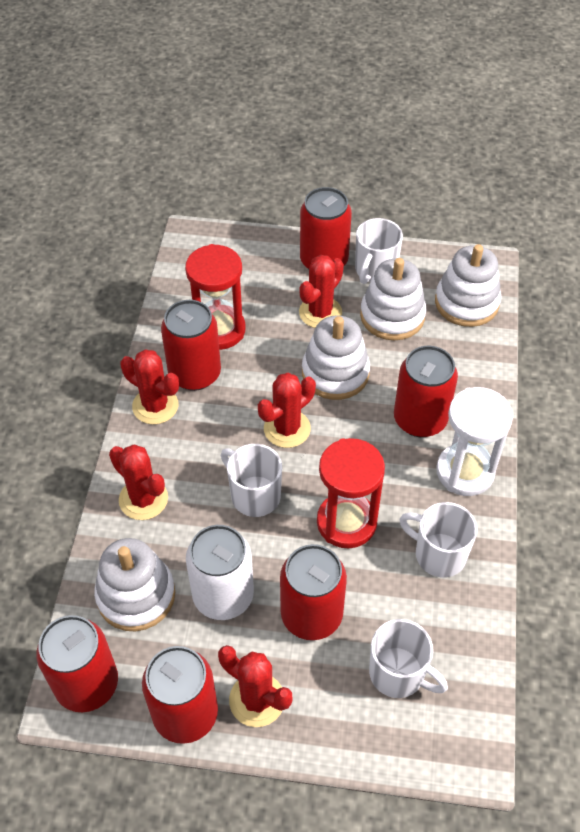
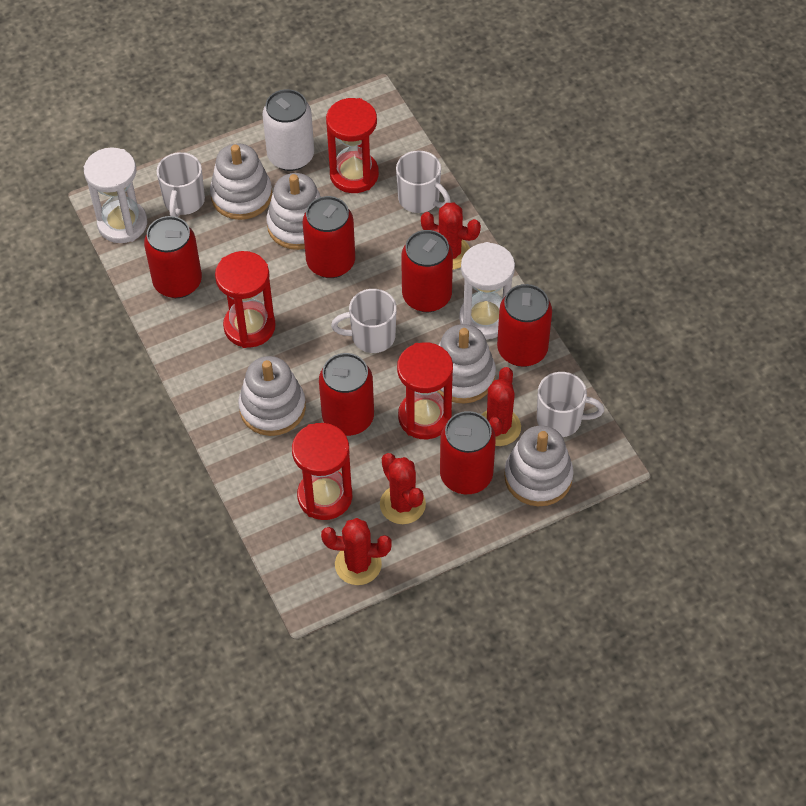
red cactus: 5 -> 4
red hourglass: 2 -> 4
white hourglass: 1 -> 2
white stacking toy: 4 -> 5

